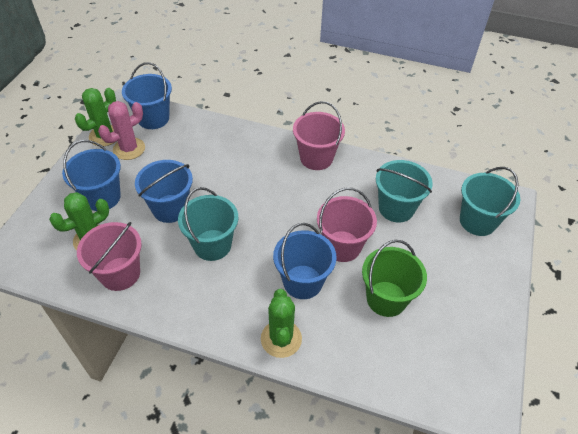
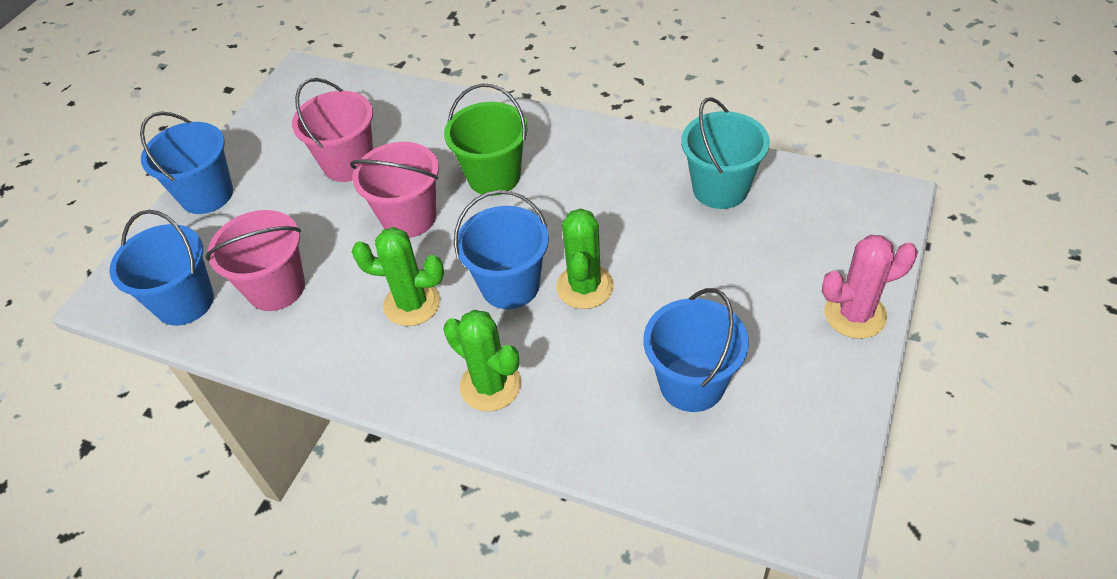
turquoise bucket: 3 -> 1

